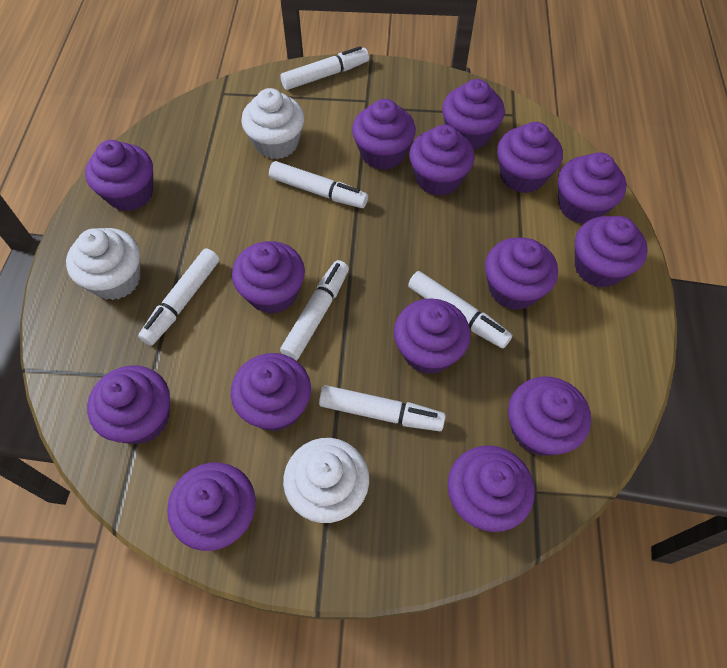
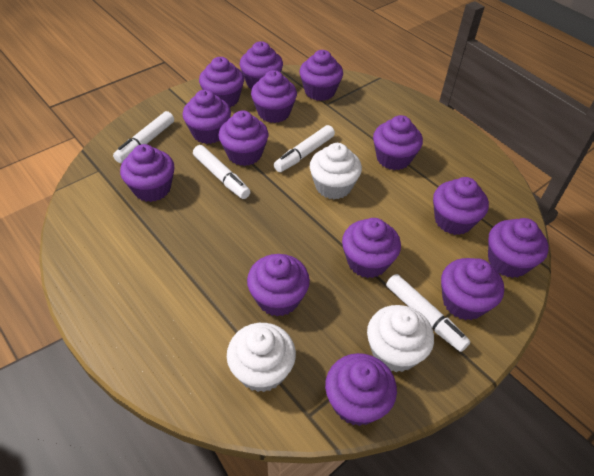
purple cupcake: 15 -> 14
white marker: 6 -> 4

